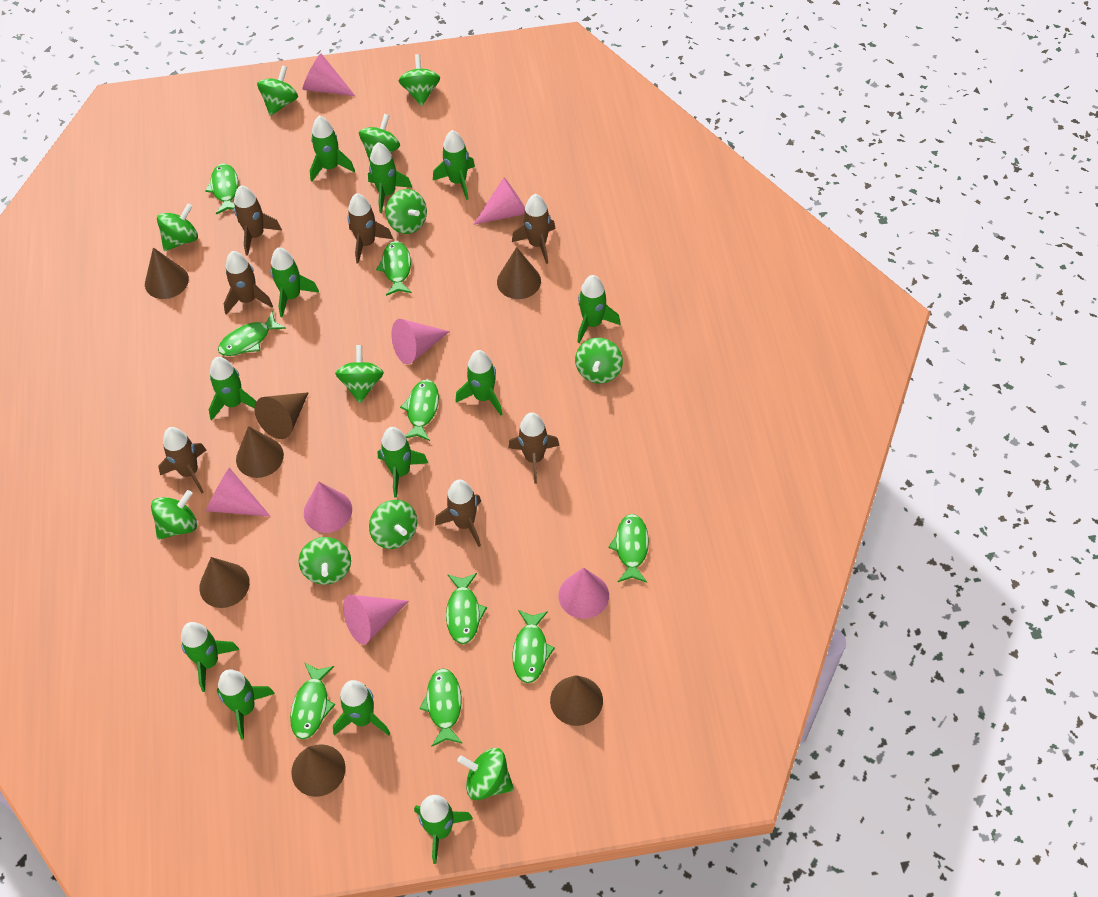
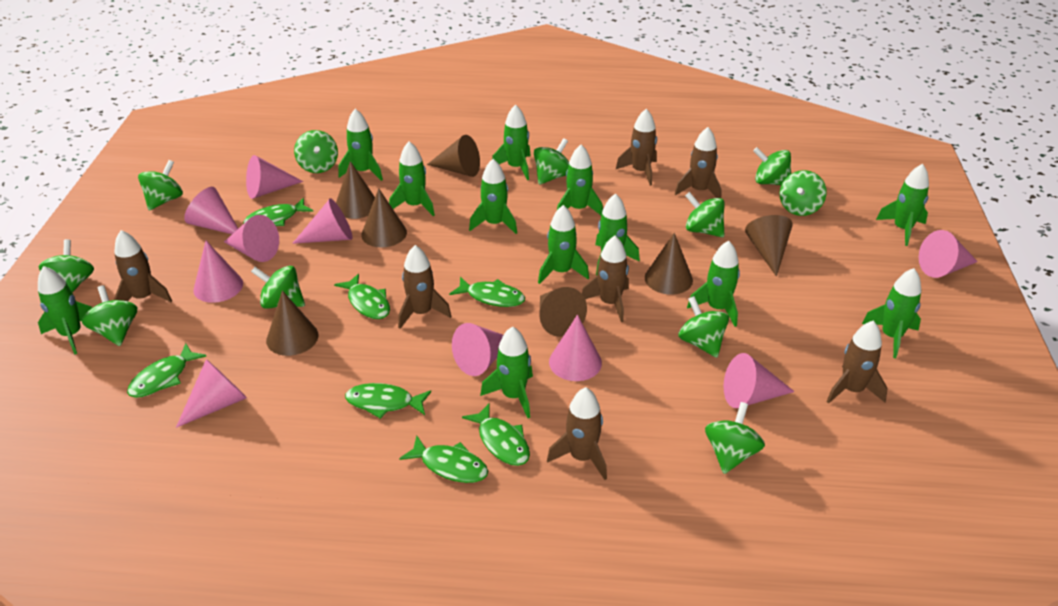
green fish: 9 -> 7
pink cone: 7 -> 10

